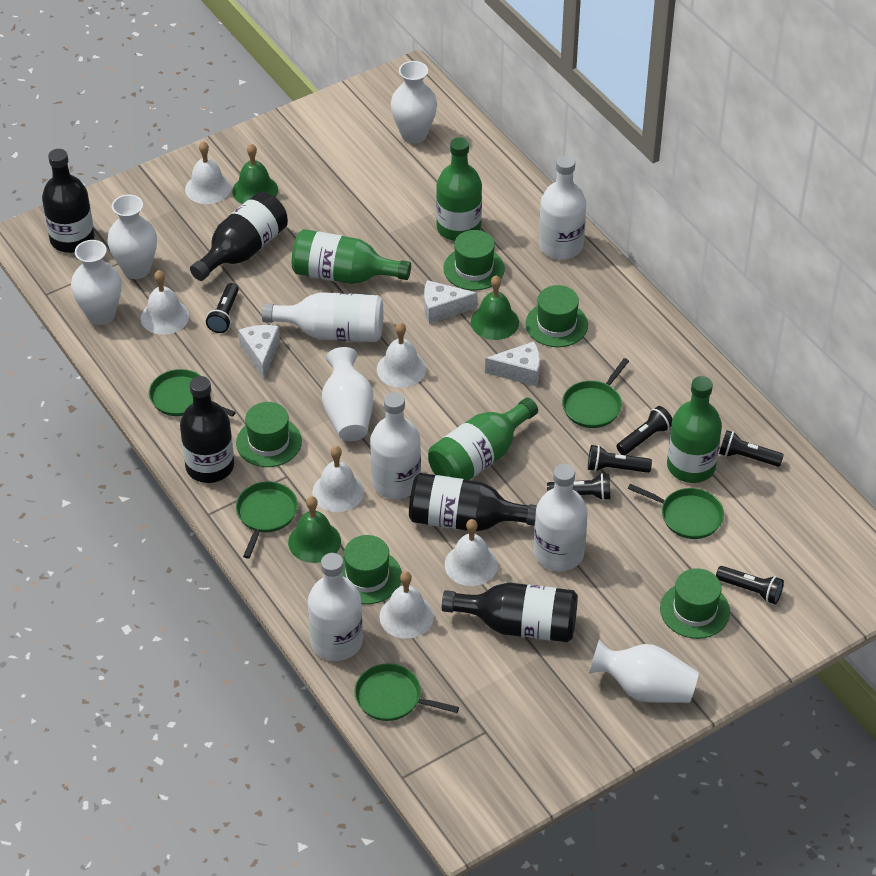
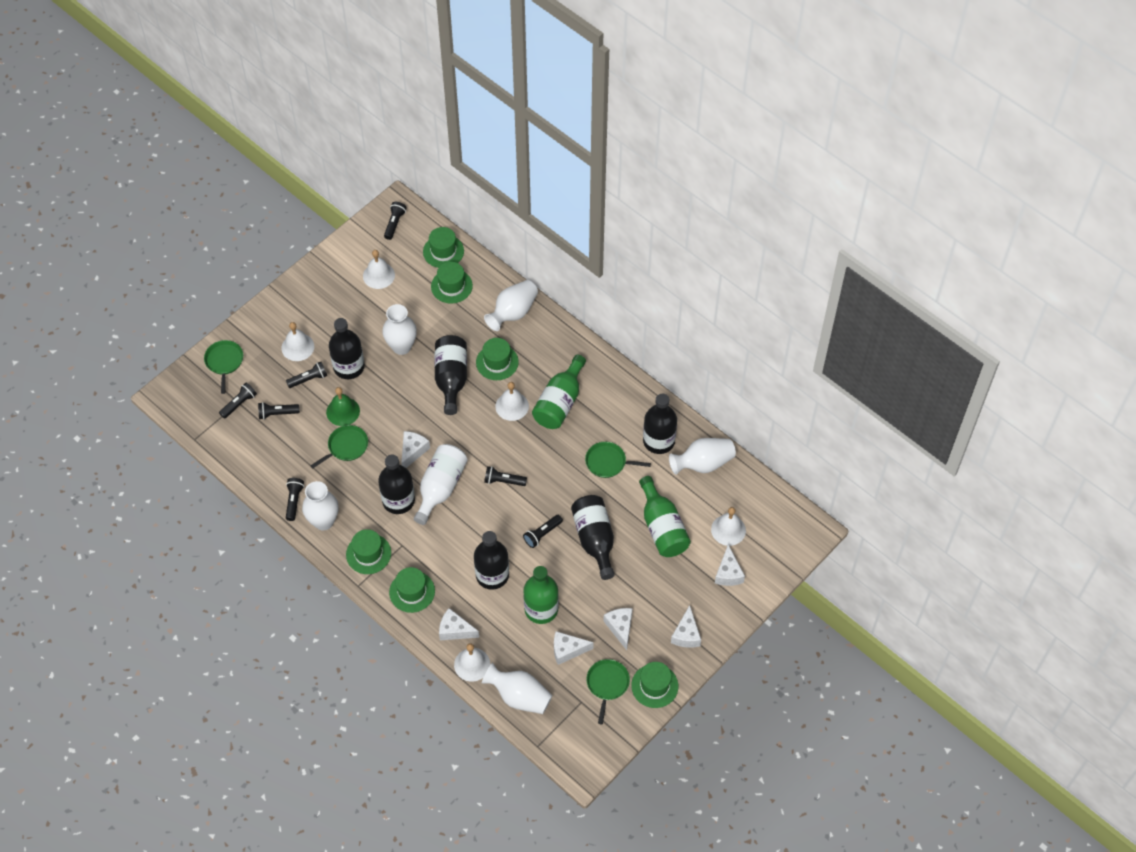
black bottle: 5 -> 6
black flashlight: 6 -> 7
green bell: 3 -> 1
green bottle: 4 -> 3
green hat: 5 -> 6
green pan: 5 -> 4
white bell: 6 -> 5
white bottle: 5 -> 1
white cheese: 3 -> 6

